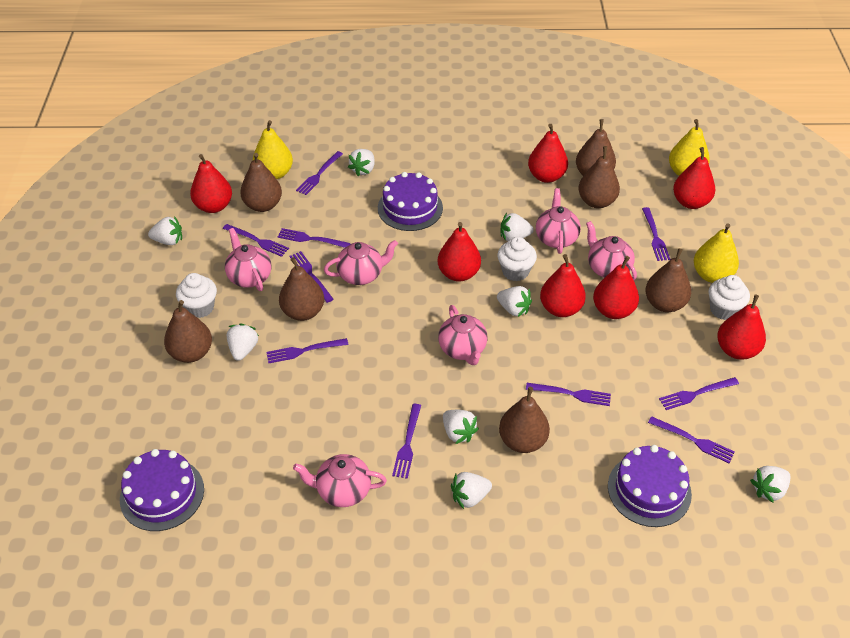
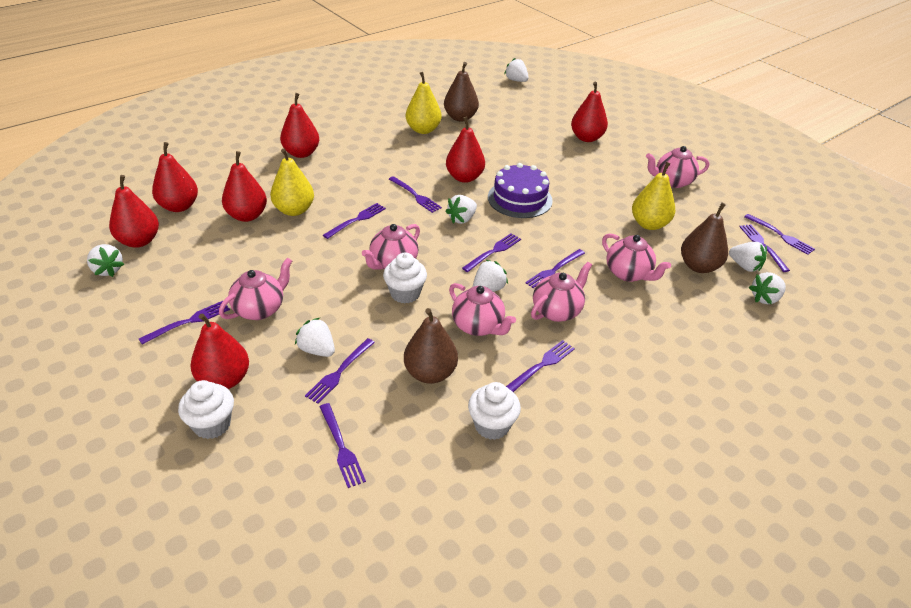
brown pear: 7 -> 3
purple cake: 3 -> 1
white strawberry: 8 -> 7

